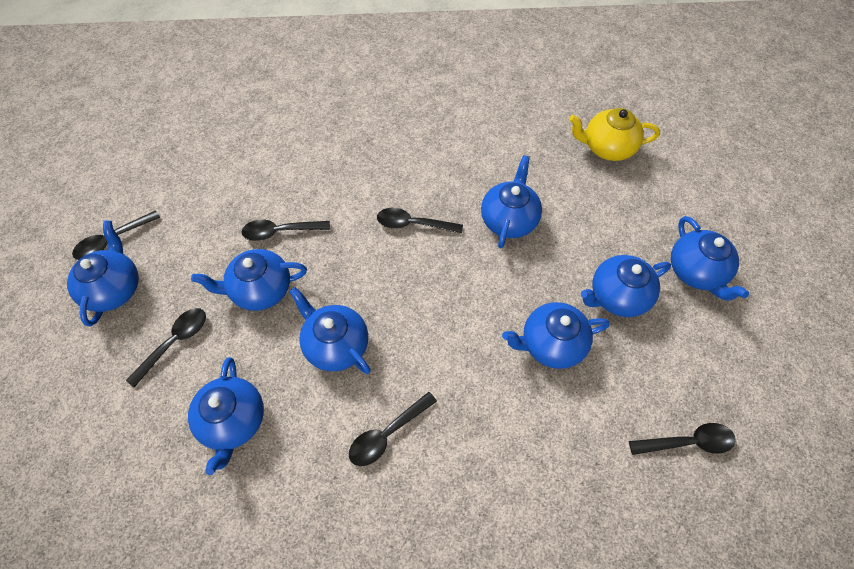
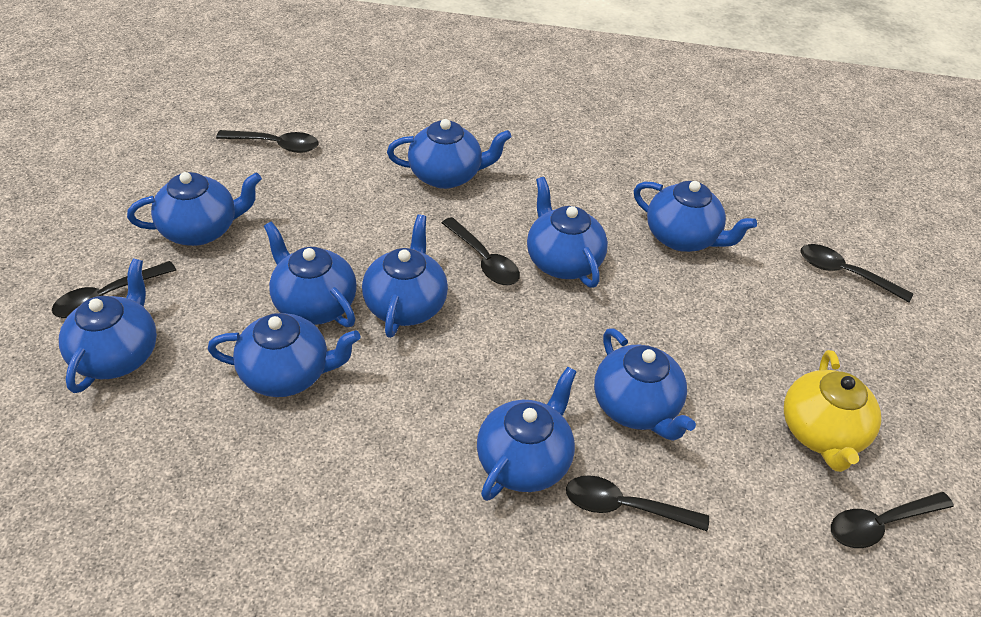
blue teapot: 8 -> 10

